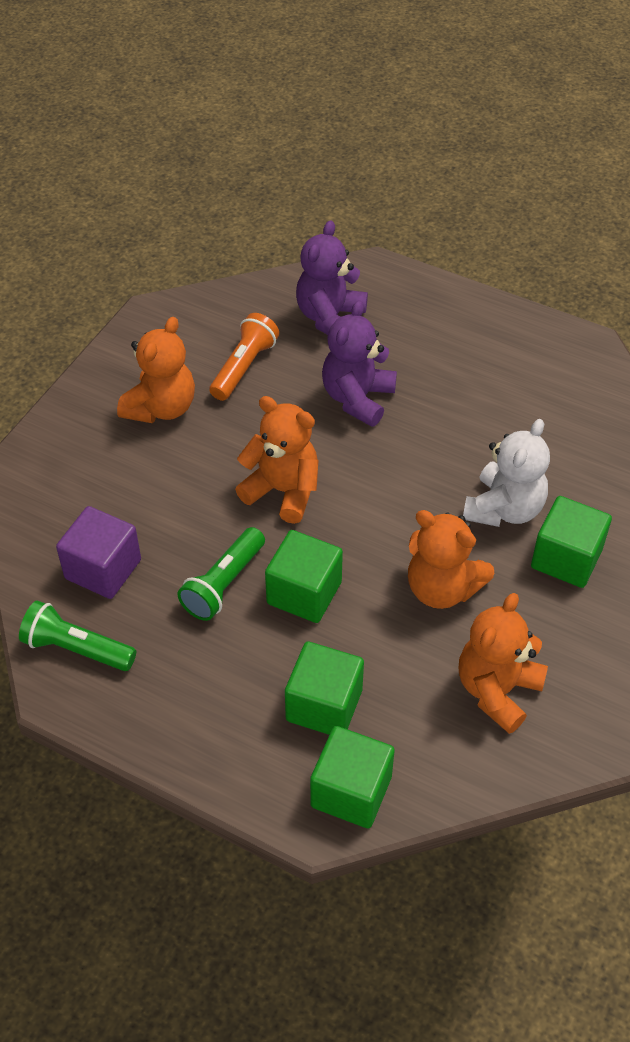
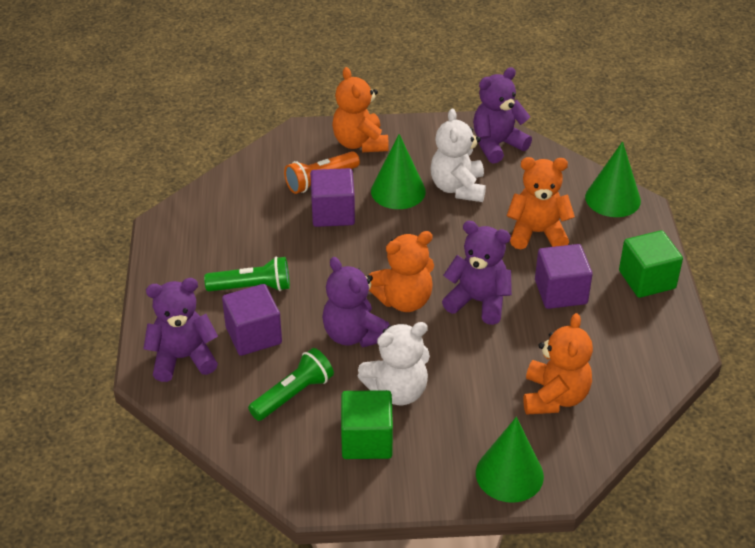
green cone: 0 -> 3
green cube: 4 -> 2
purple cube: 1 -> 3
purple teddy bear: 2 -> 4
white teddy bear: 1 -> 2

